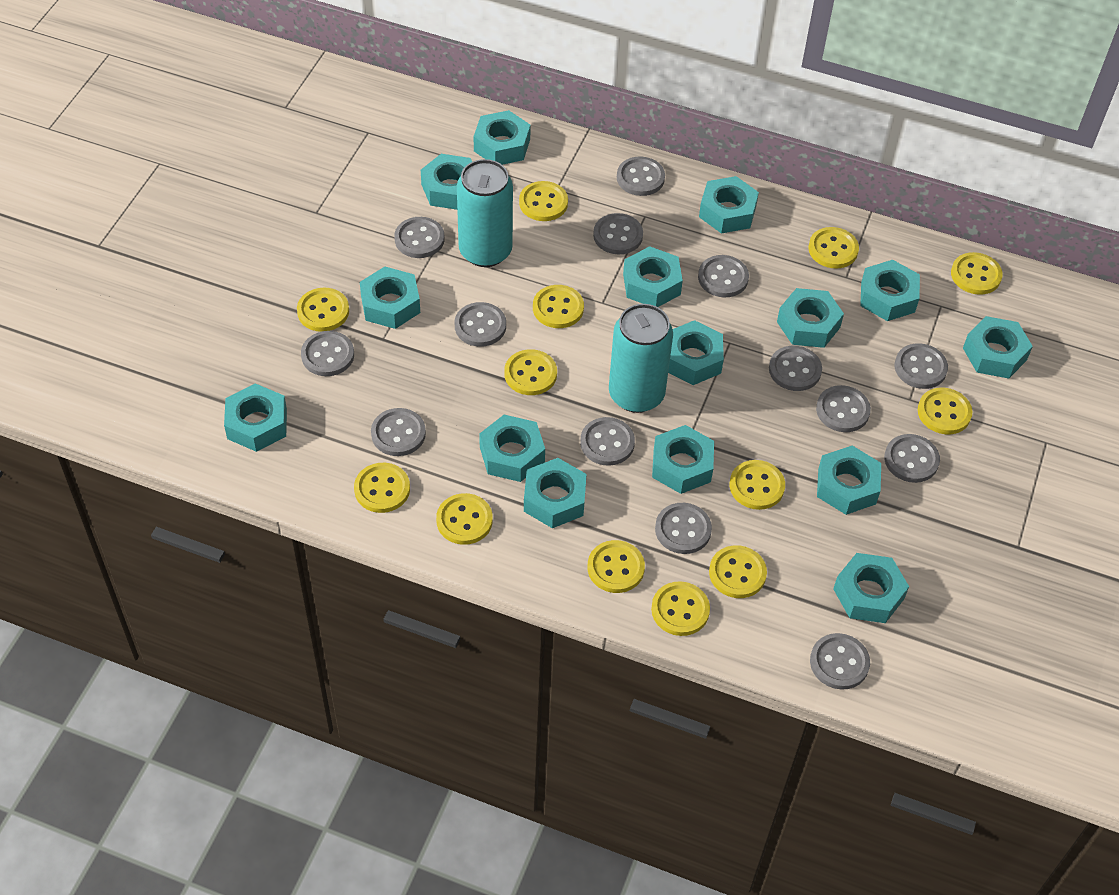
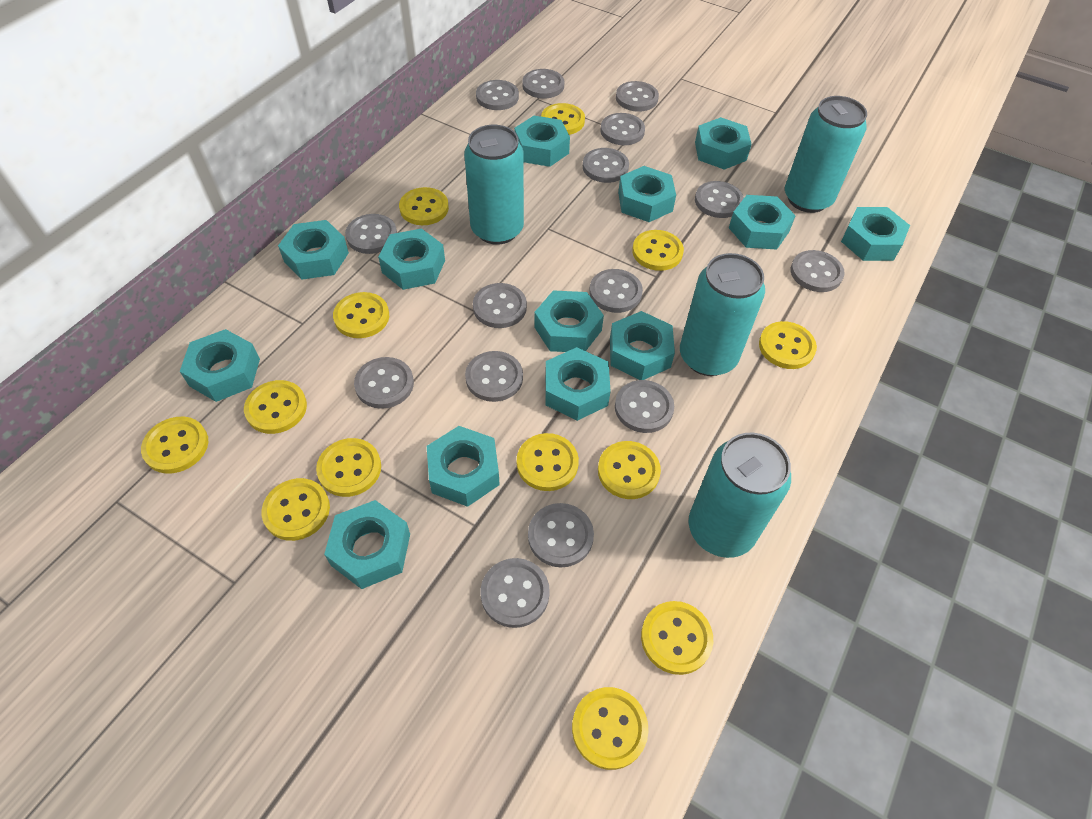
grey button: 14 -> 15
turquoise can: 2 -> 4
turquoise nut: 15 -> 13

